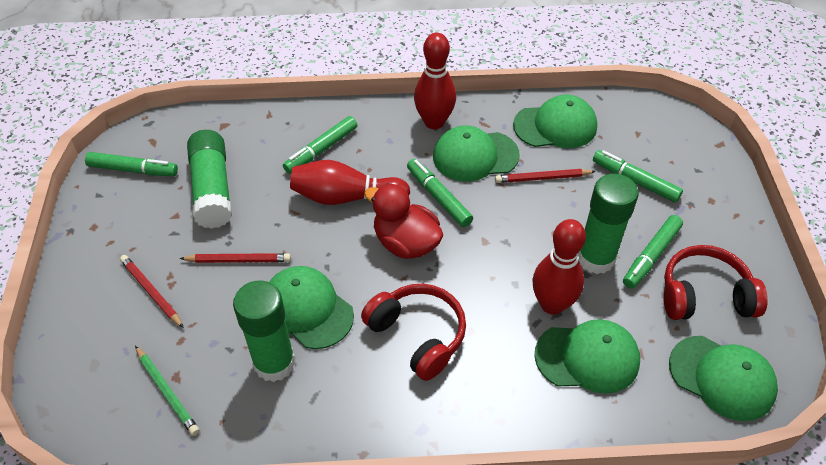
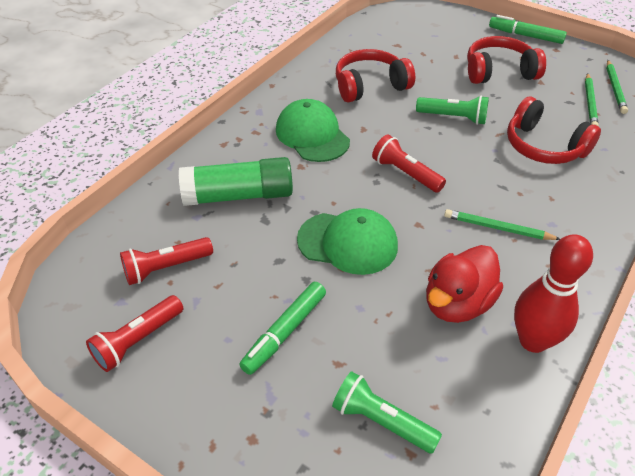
green cap: 5 -> 2
green flashlight: 0 -> 2
green glue stick: 3 -> 1
green marker: 5 -> 2
green pencil: 1 -> 3
red bowling pin: 3 -> 1
red flashlight: 0 -> 3
red headphones: 2 -> 3
red pencil: 3 -> 0

